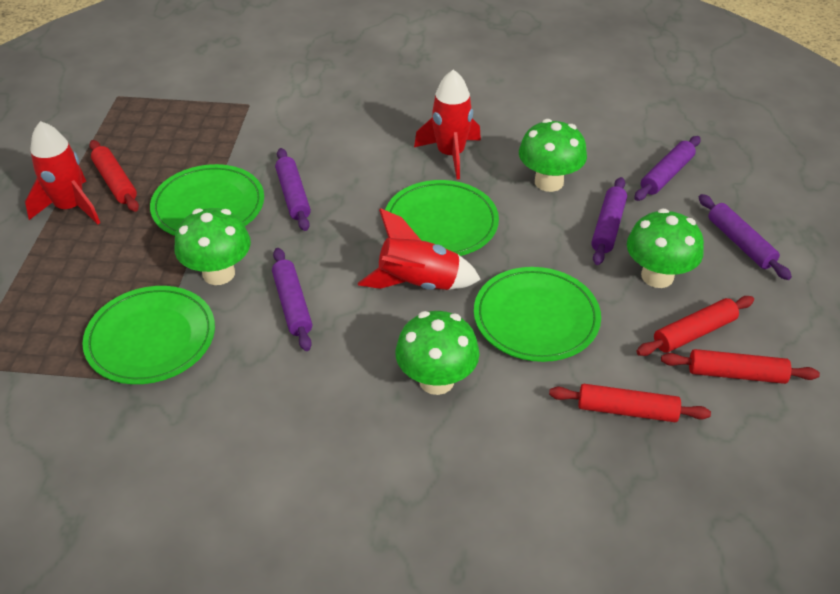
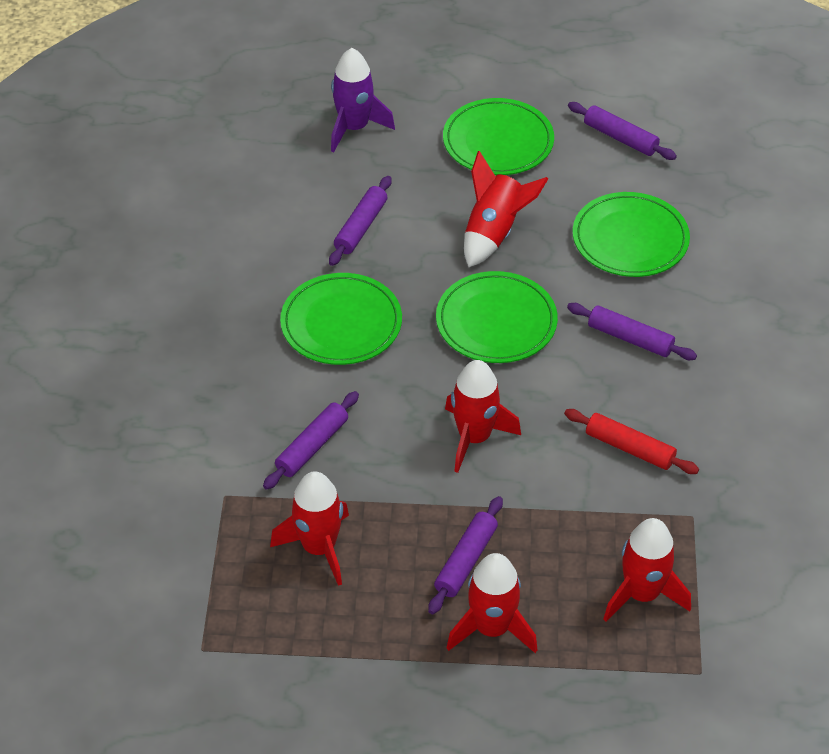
green mushroom: 4 -> 0
purple rocket: 0 -> 1
red rocket: 3 -> 5
red rolling pin: 4 -> 1

